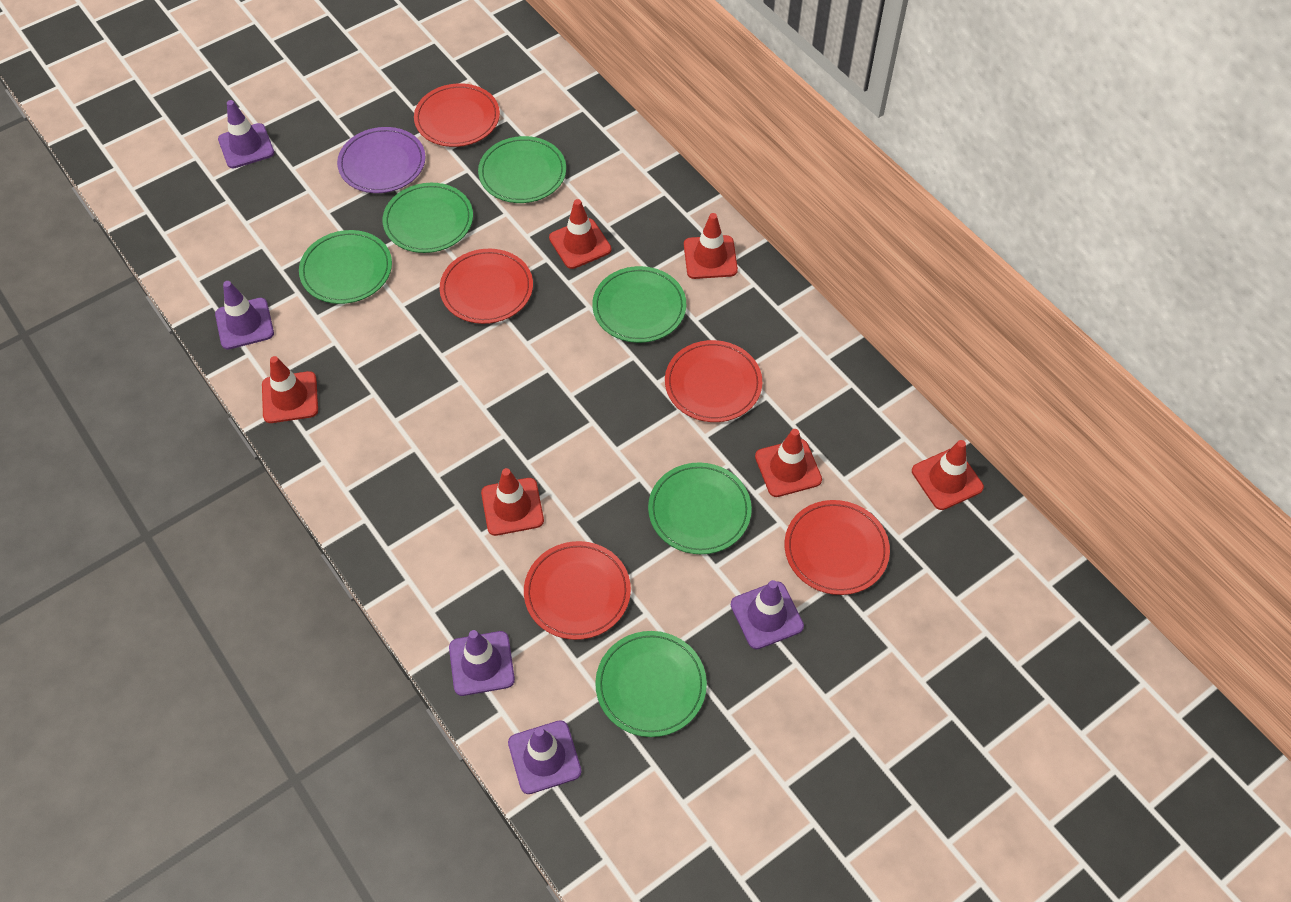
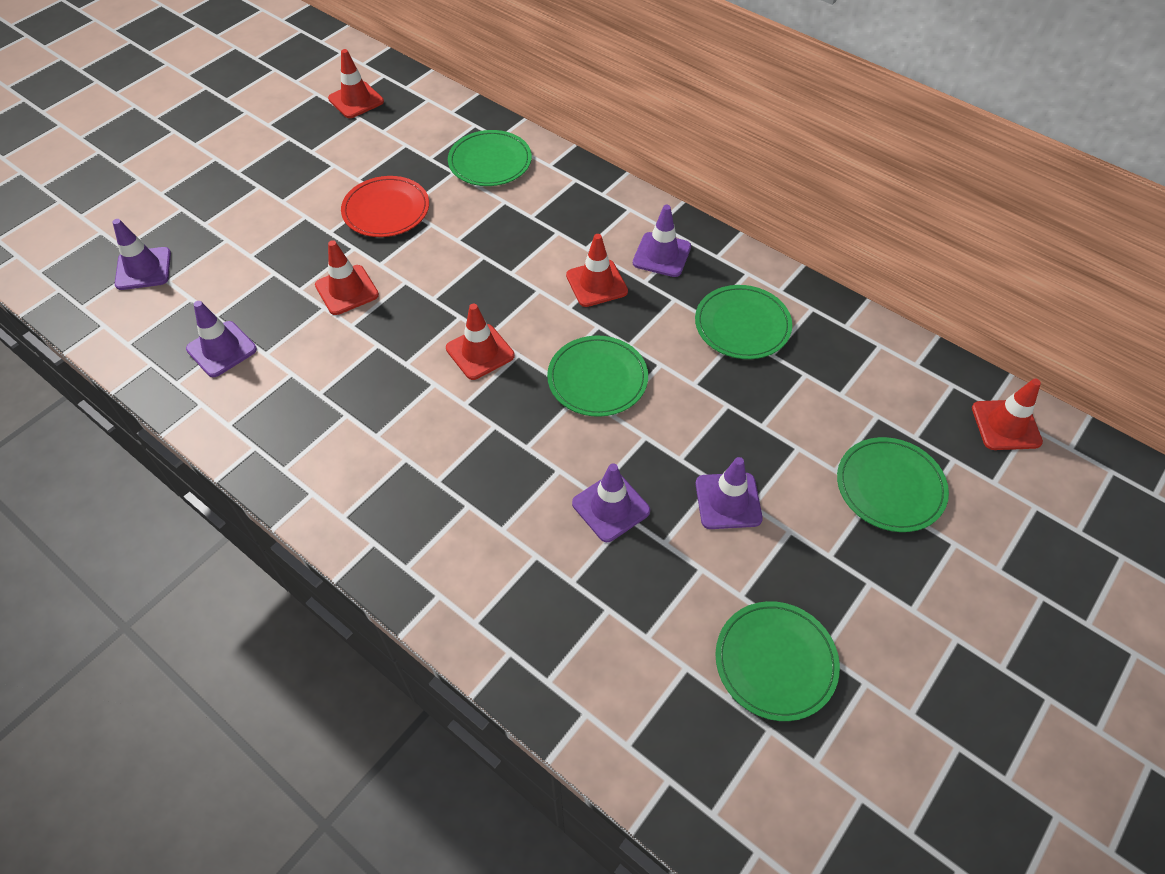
green plate: 6 -> 5
purple plate: 1 -> 0
red plate: 5 -> 1
red traffic cone: 6 -> 5

